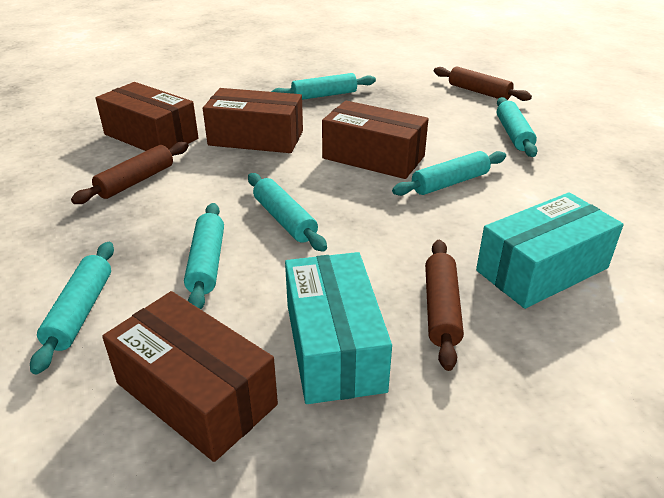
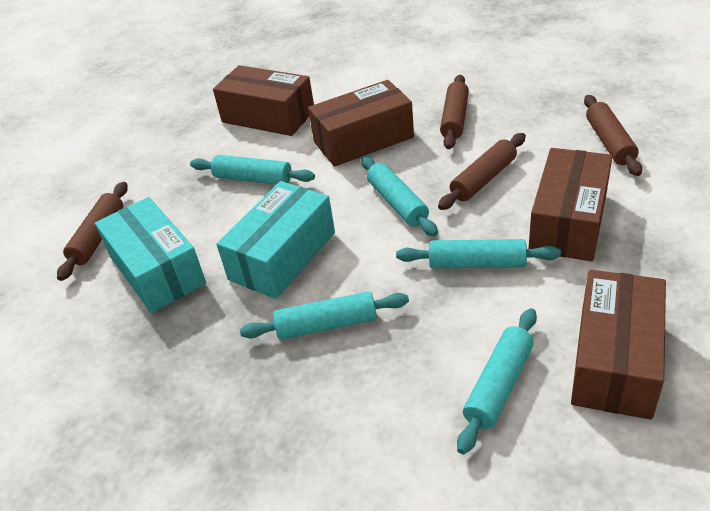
brown rolling pin: 3 -> 4
turquoise rolling pin: 6 -> 5

